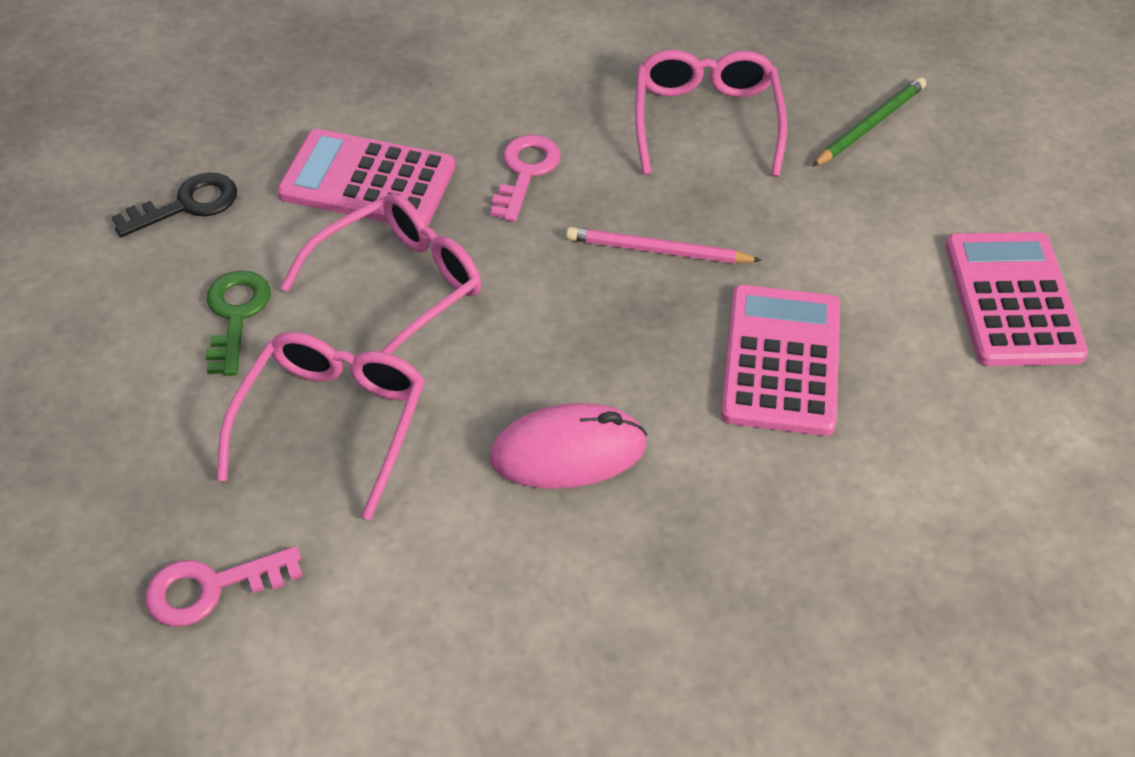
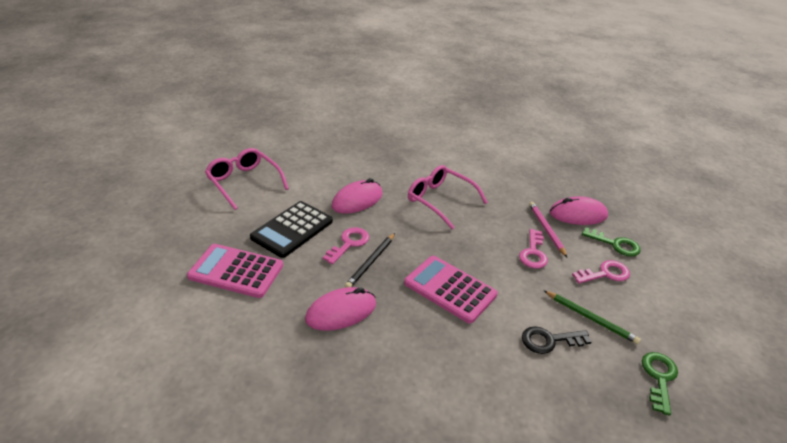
black calculator: 0 -> 1
black pencil: 0 -> 1
green key: 1 -> 2
pink calculator: 3 -> 2
pink glasses: 3 -> 2
pink key: 2 -> 3
pink mouse: 1 -> 3

